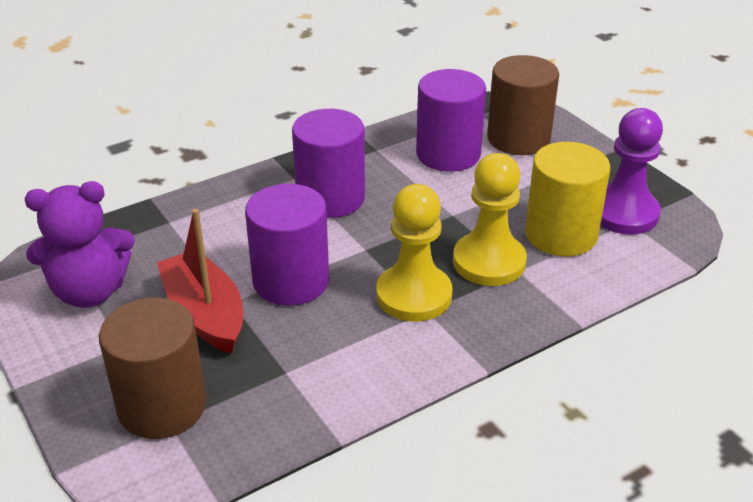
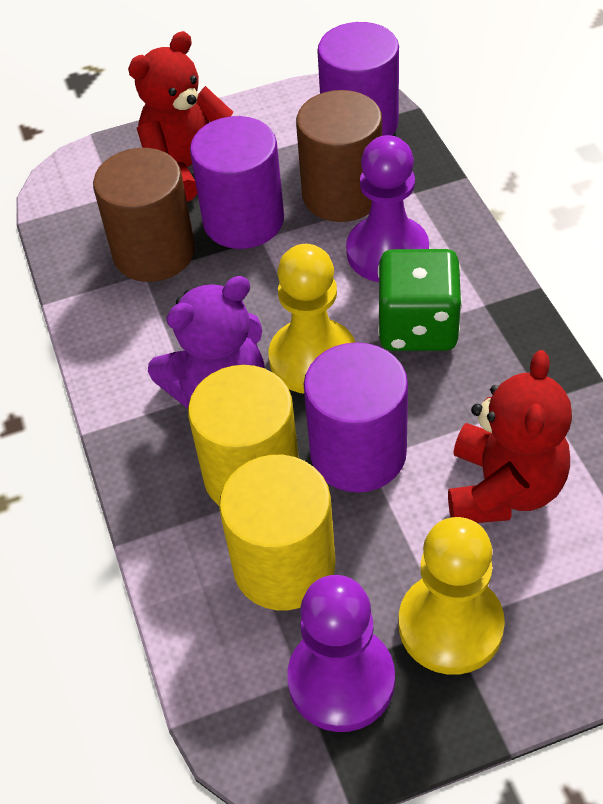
green dice: 0 -> 1
purple pawn: 1 -> 2
red boat: 1 -> 0
red teddy bear: 0 -> 2
yellow cylinder: 1 -> 2

